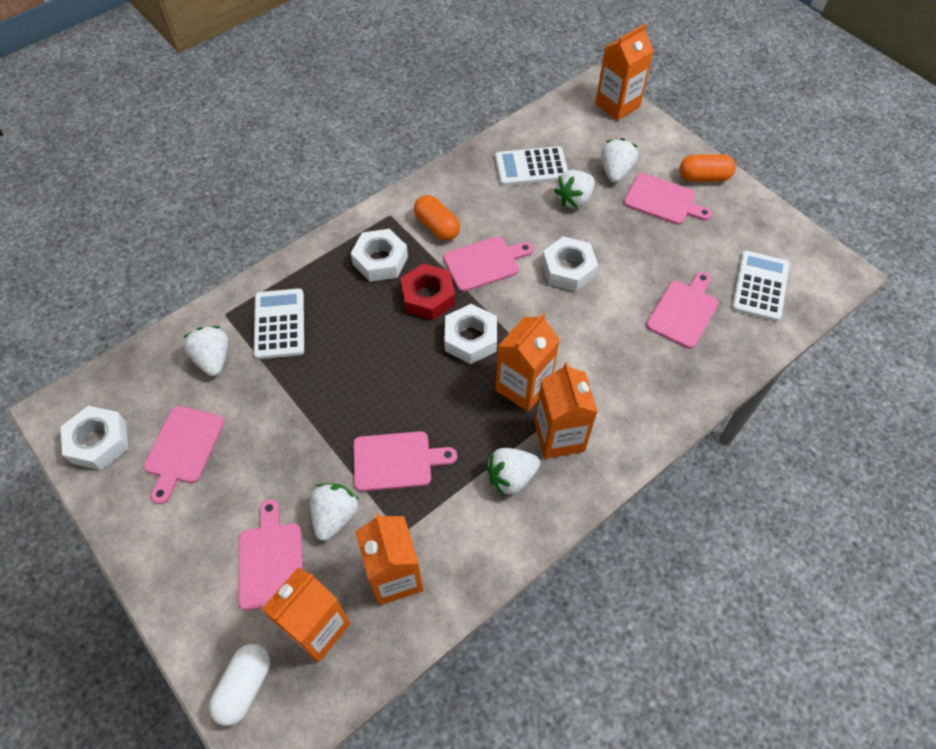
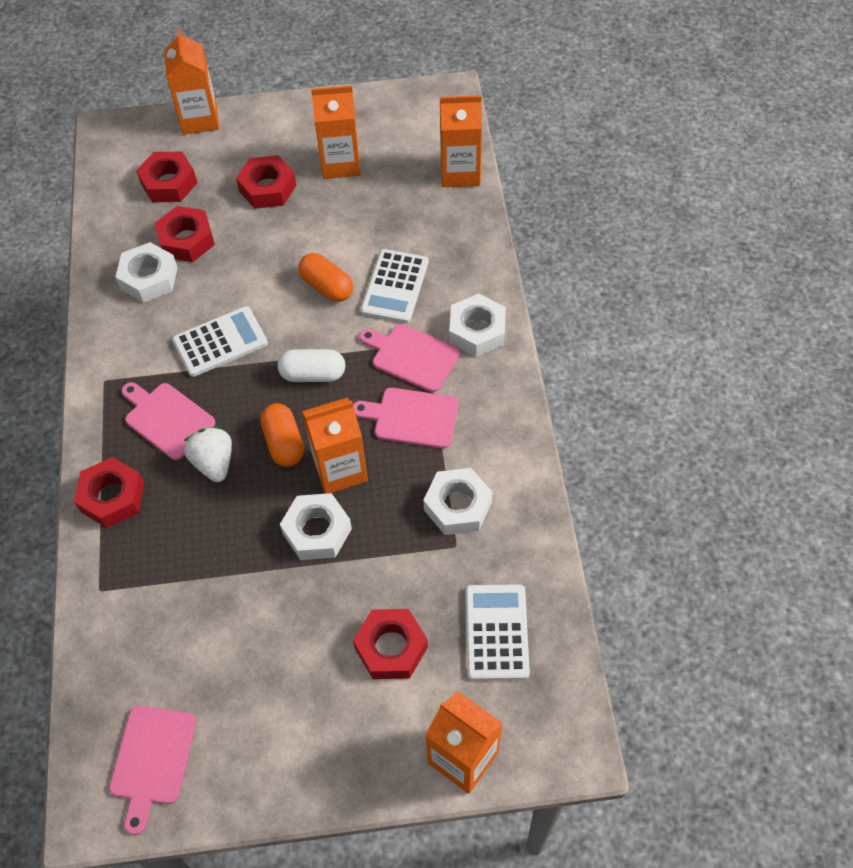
pink cutting board: 6 -> 4
red nut: 1 -> 5
white strawberry: 5 -> 1

